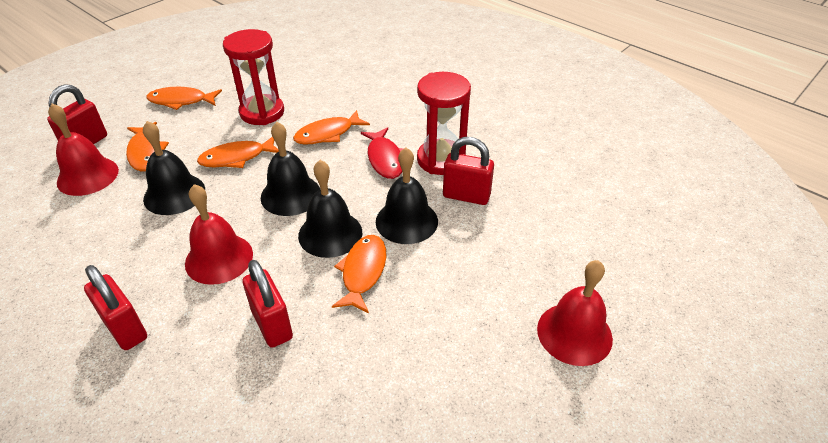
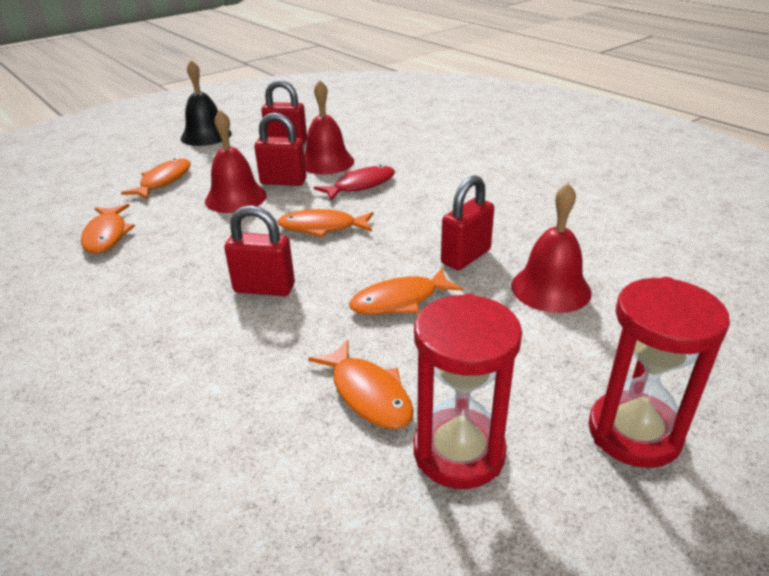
black bell: 4 -> 1

